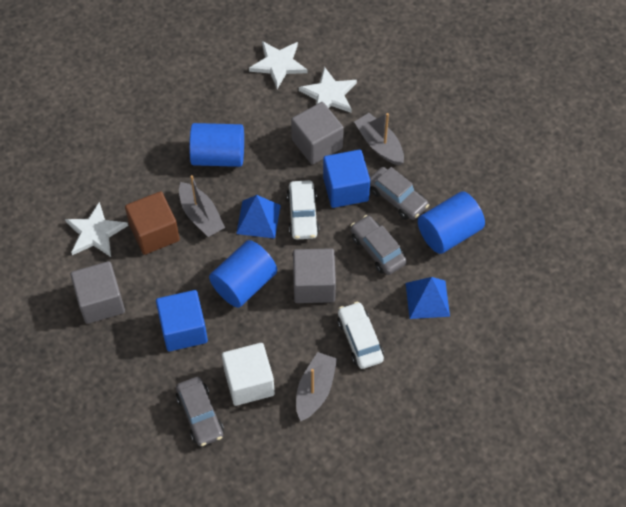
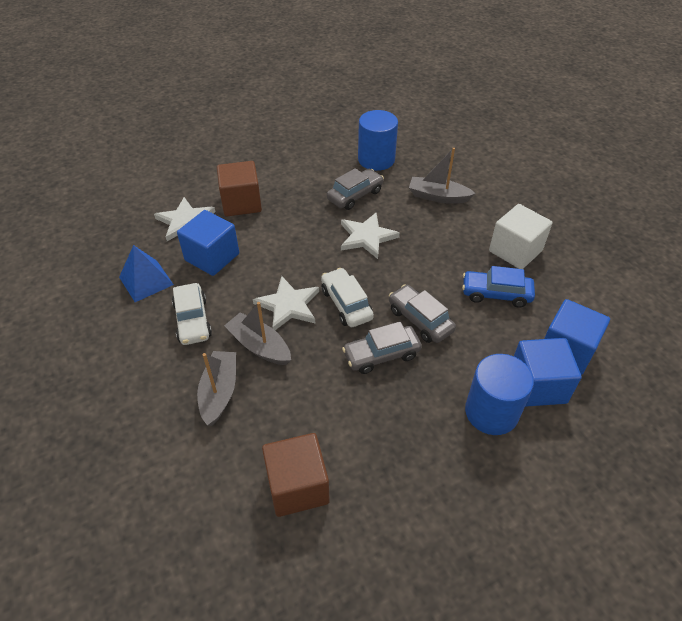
blue car: 0 -> 1
blue cube: 2 -> 3
blue cylinder: 3 -> 2
blue pyramid: 2 -> 1
brown cube: 1 -> 2
grey cube: 3 -> 0

